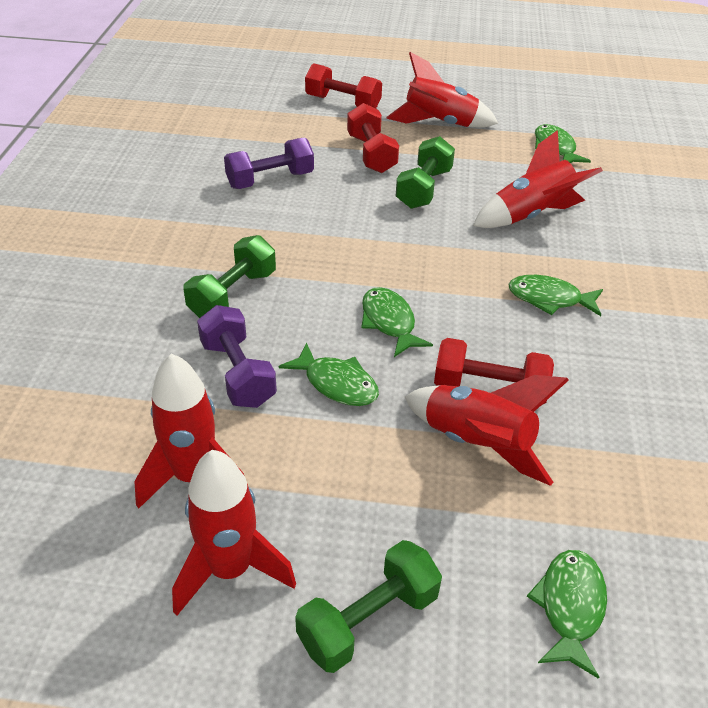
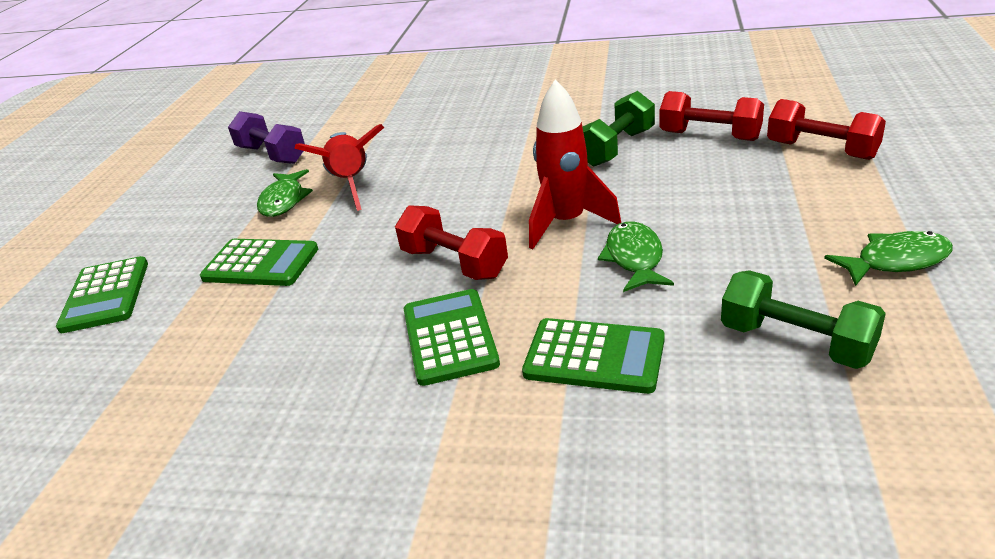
green calculator: 0 -> 4
green dumbbell: 3 -> 2
green fish: 5 -> 3
purple dumbbell: 2 -> 1
red rocket: 5 -> 2

